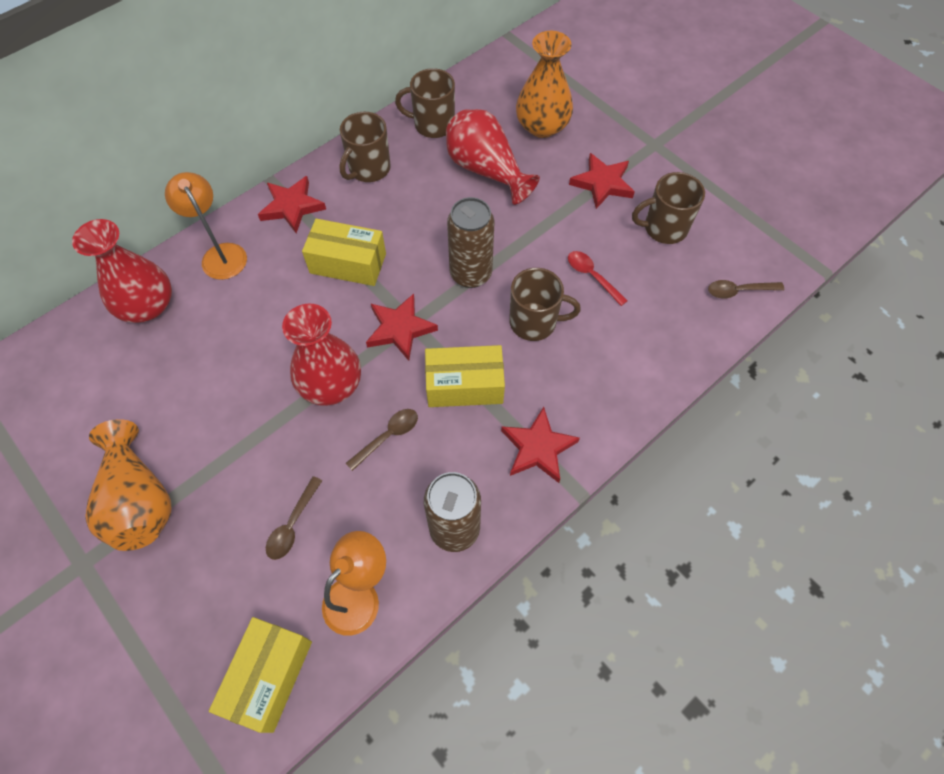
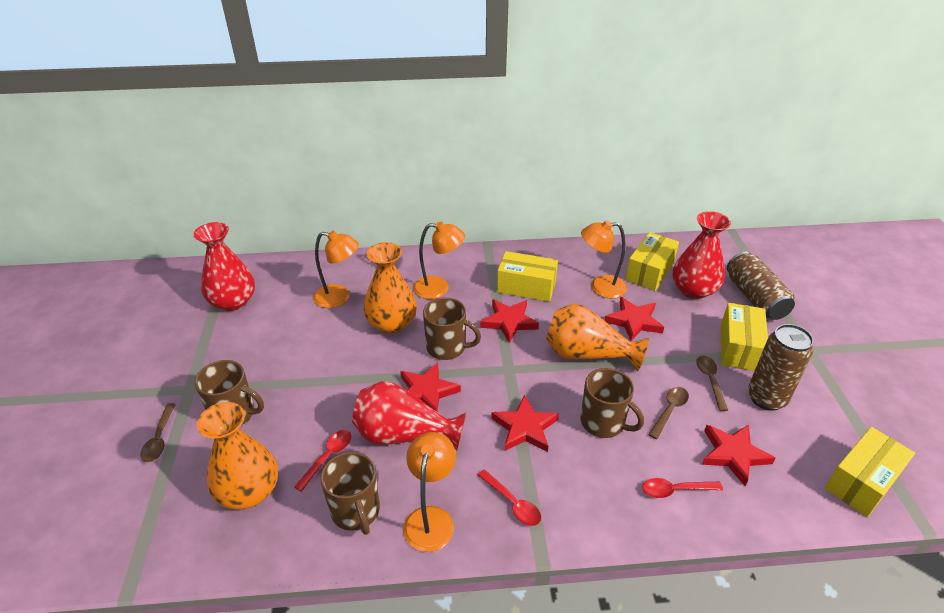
orange lamp: 2 -> 4
orange vase: 2 -> 3
red spoon: 1 -> 3
red star: 4 -> 5
yellow box: 3 -> 4

